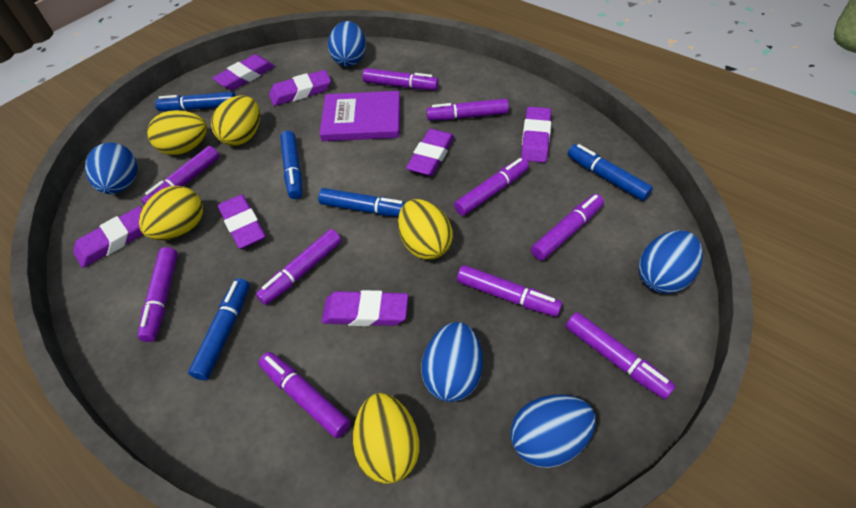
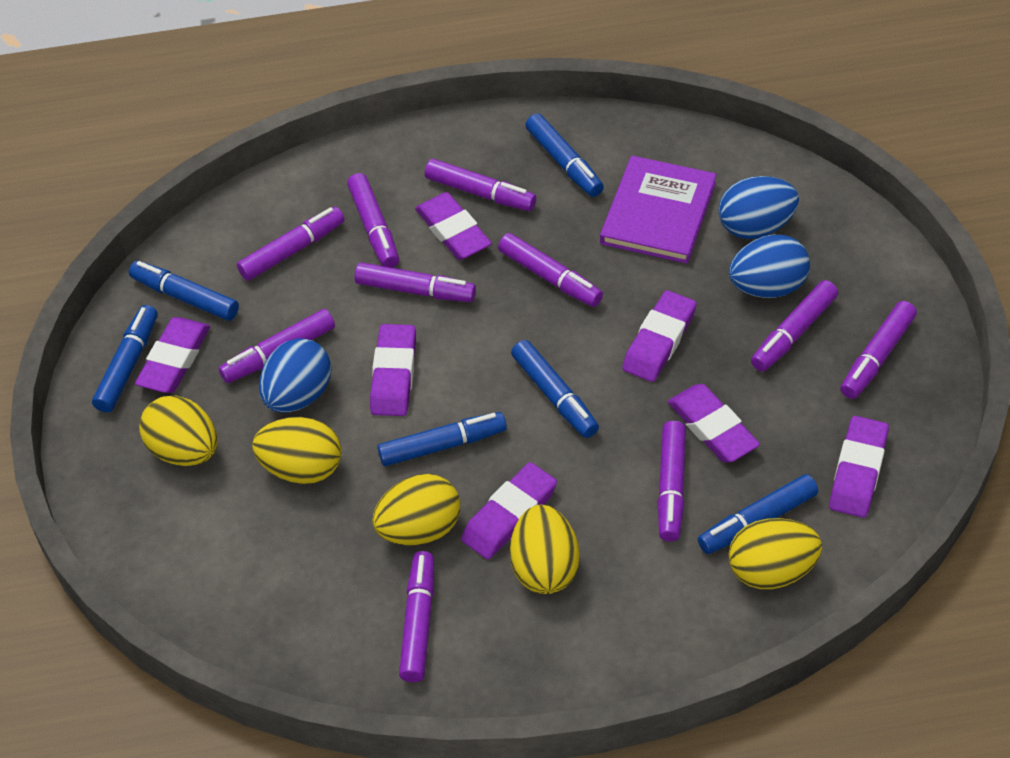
blue egg: 5 -> 3
blue marker: 5 -> 6

